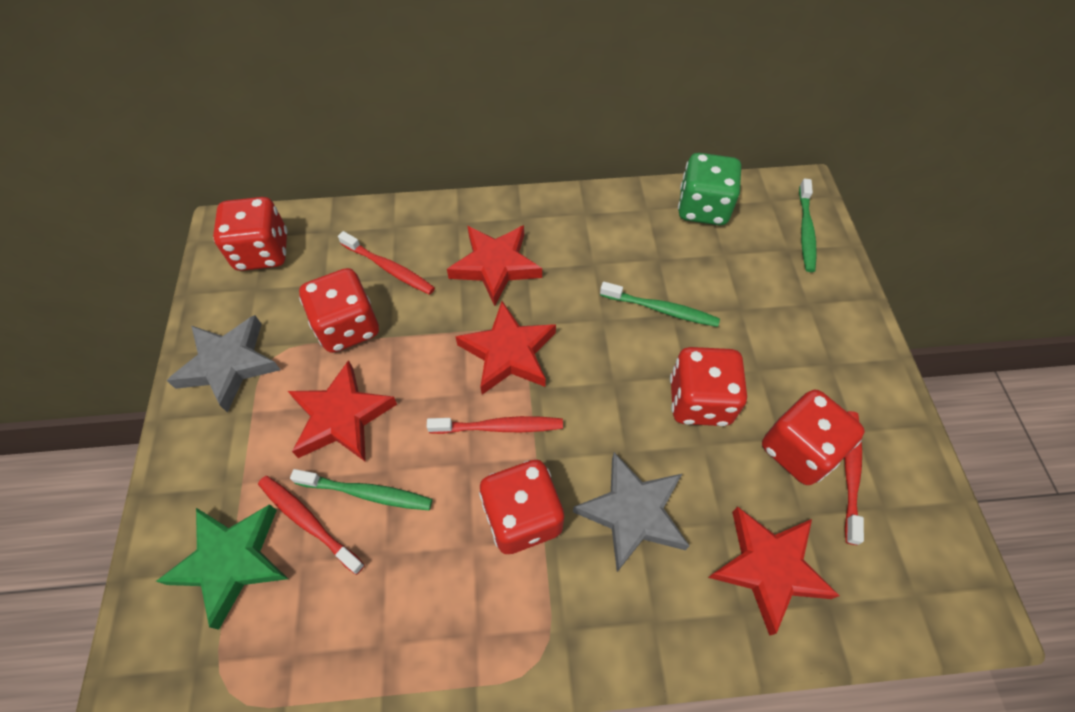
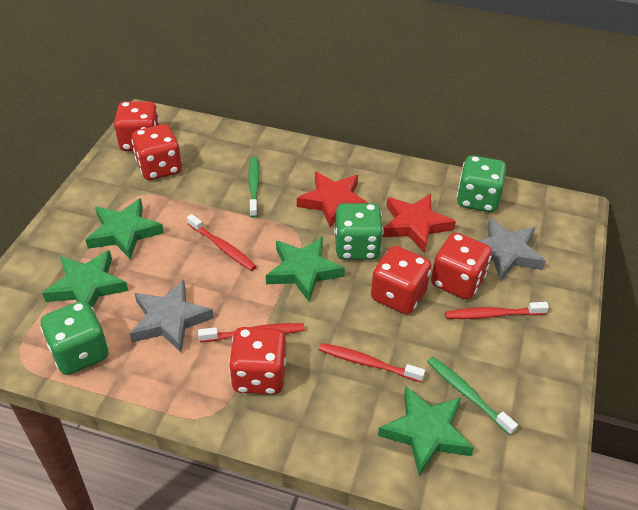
green dice: 1 -> 3
green star: 1 -> 4
green toothbrush: 3 -> 2
red star: 4 -> 2

